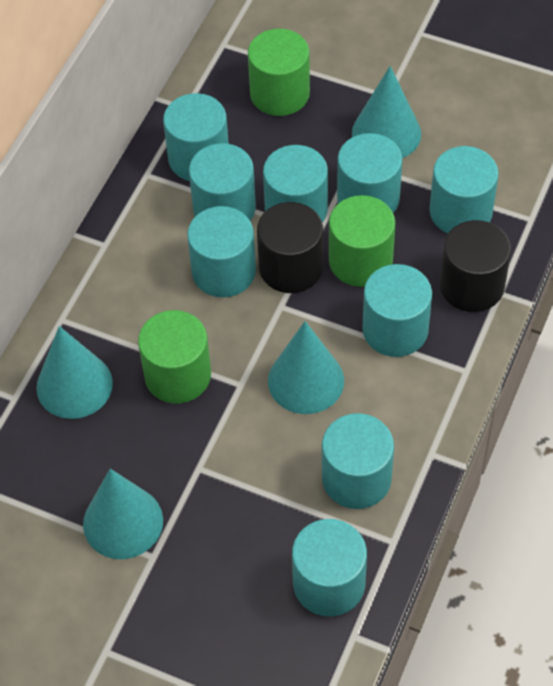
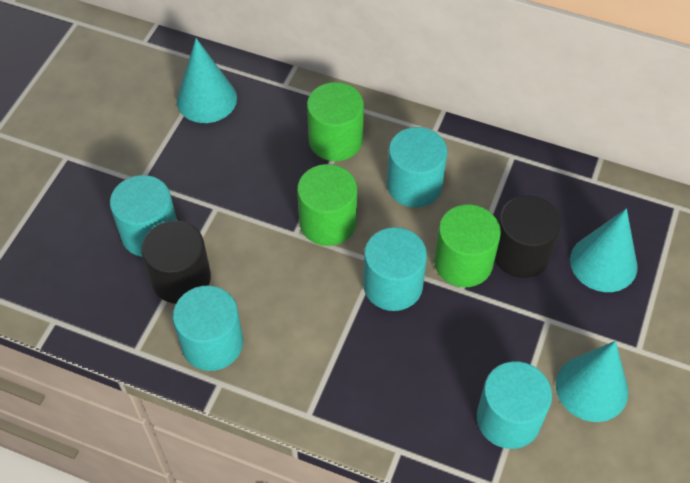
turquoise cone: 4 -> 3
turquoise cylinder: 9 -> 5

